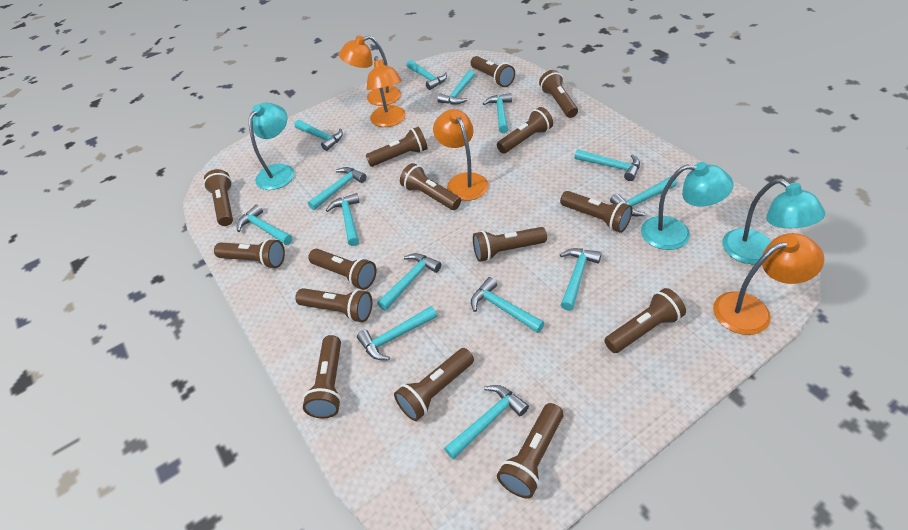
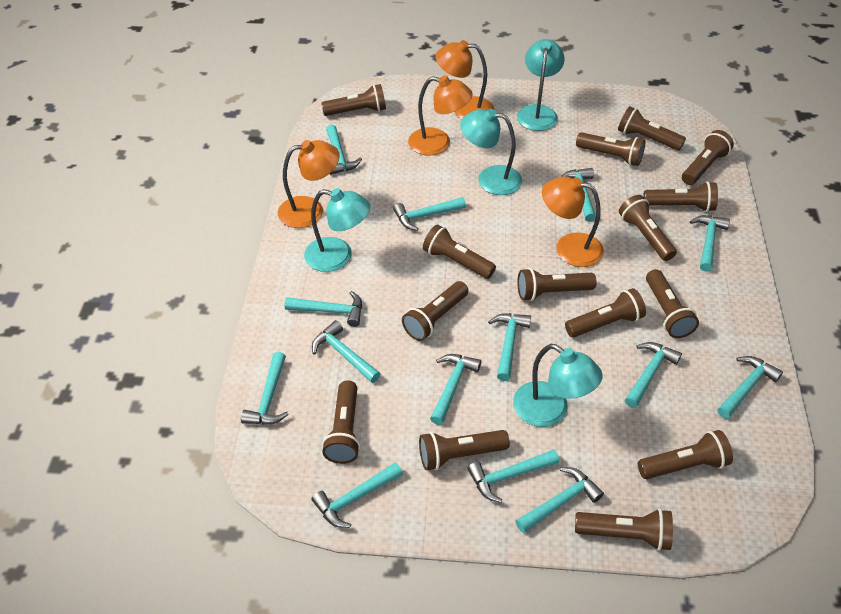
turquoise lamp: 3 -> 4

